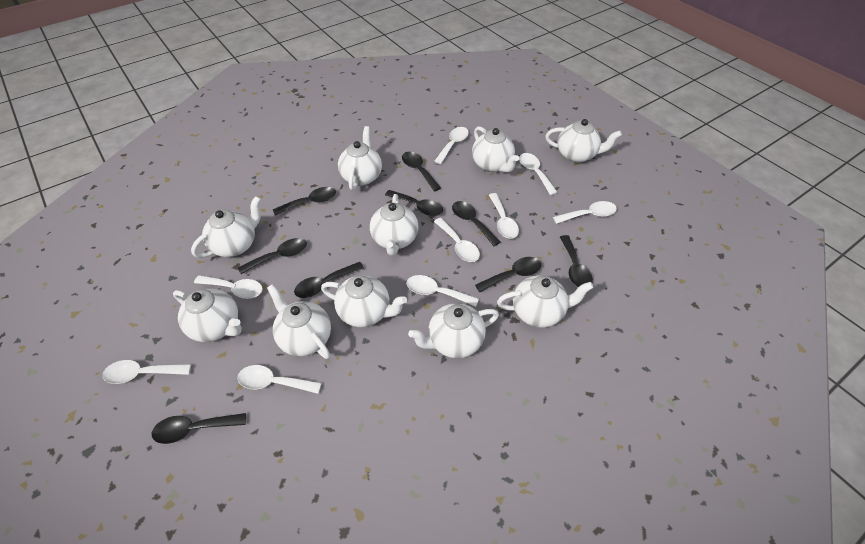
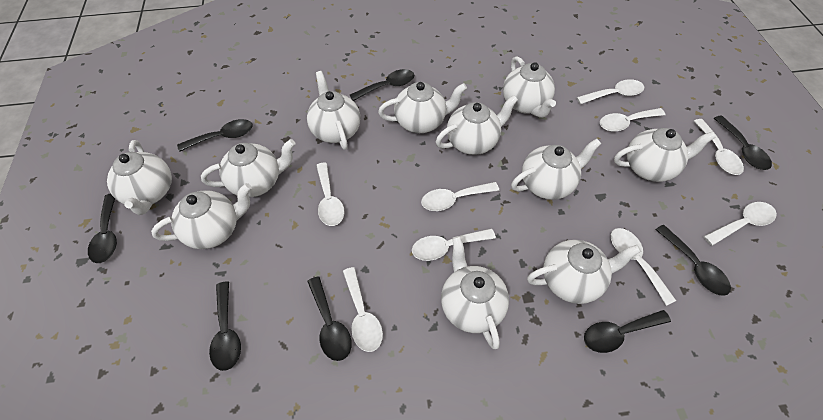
black spoon: 9 -> 8
white teapot: 10 -> 11

